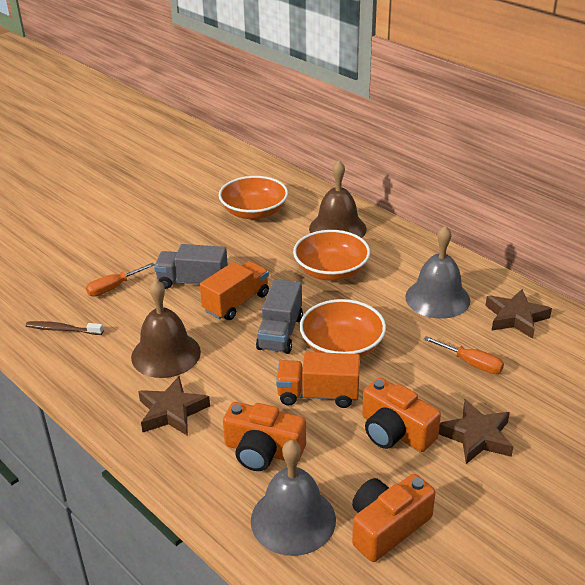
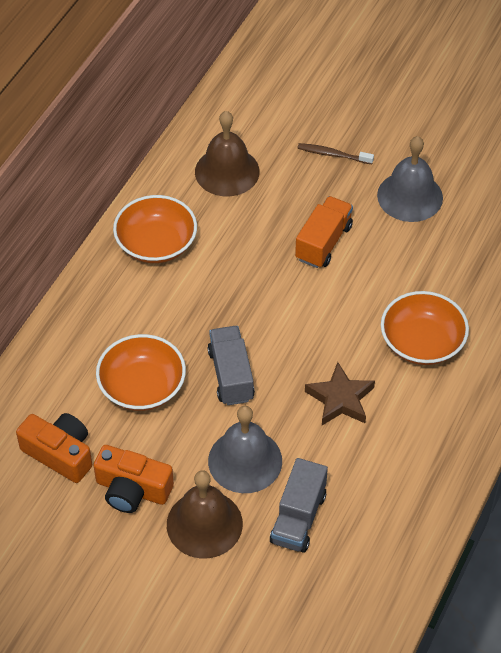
brown star: 3 -> 1
orange camera: 3 -> 2
orange screwdriver: 2 -> 0
orange truck: 2 -> 1

